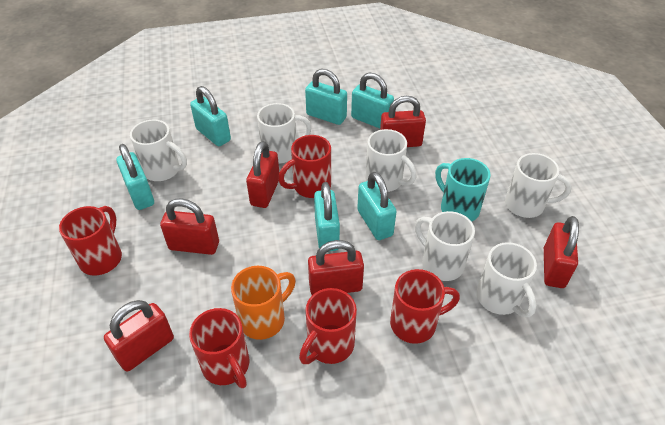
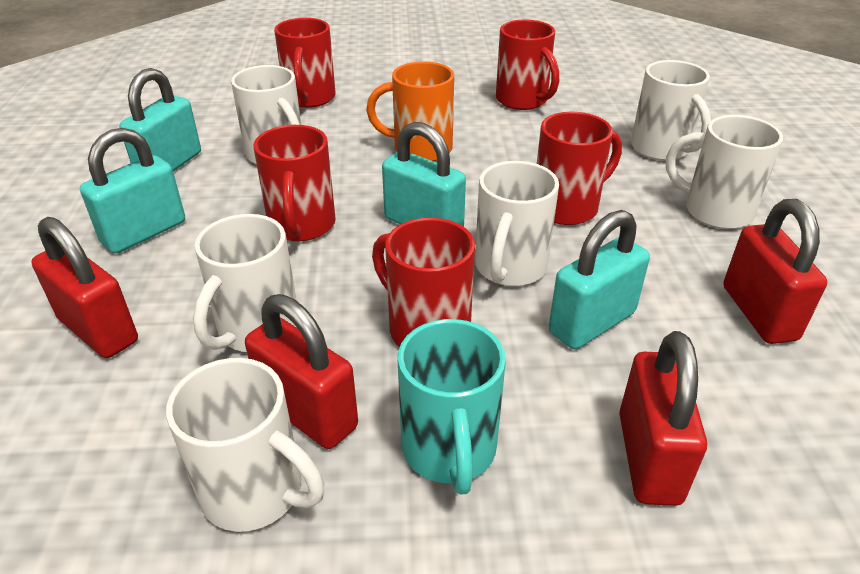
red padlock: 6 -> 4
turquoise padlock: 6 -> 4

